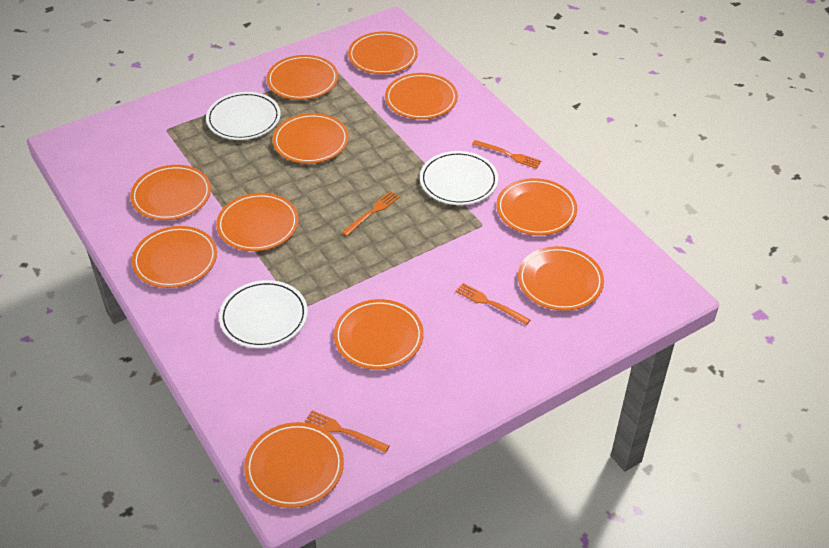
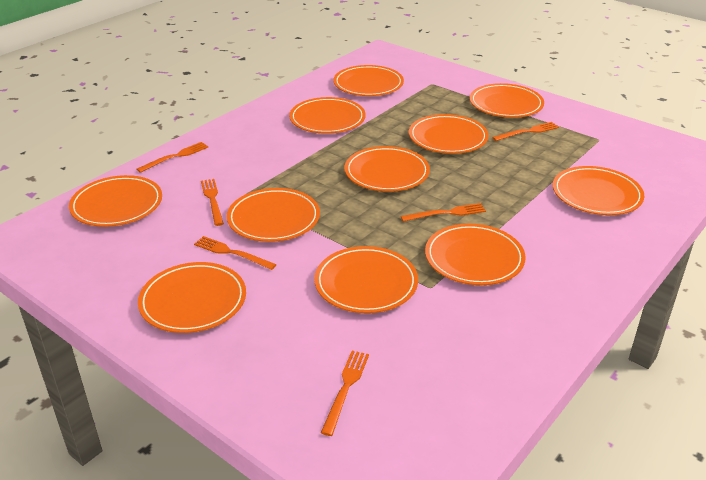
orange fork: 4 -> 6
white plate: 3 -> 0

